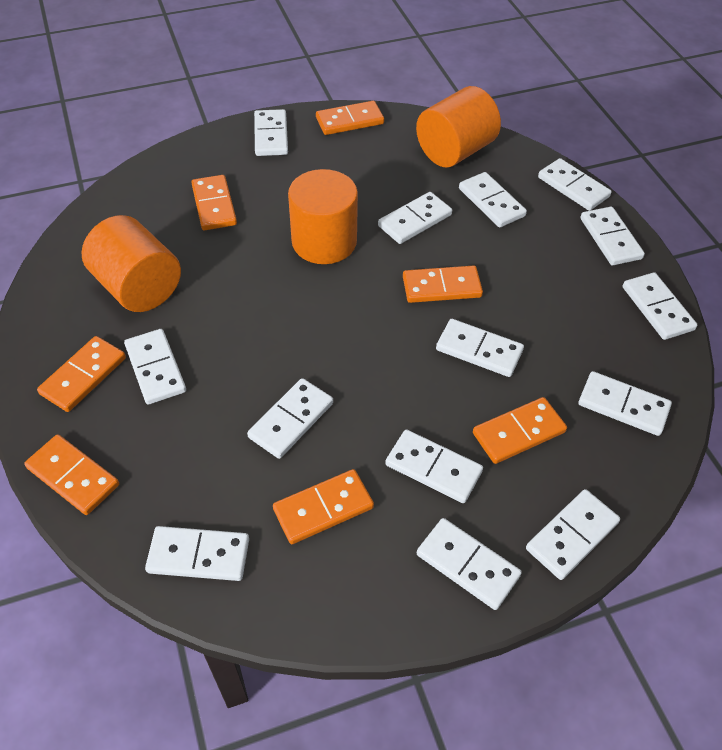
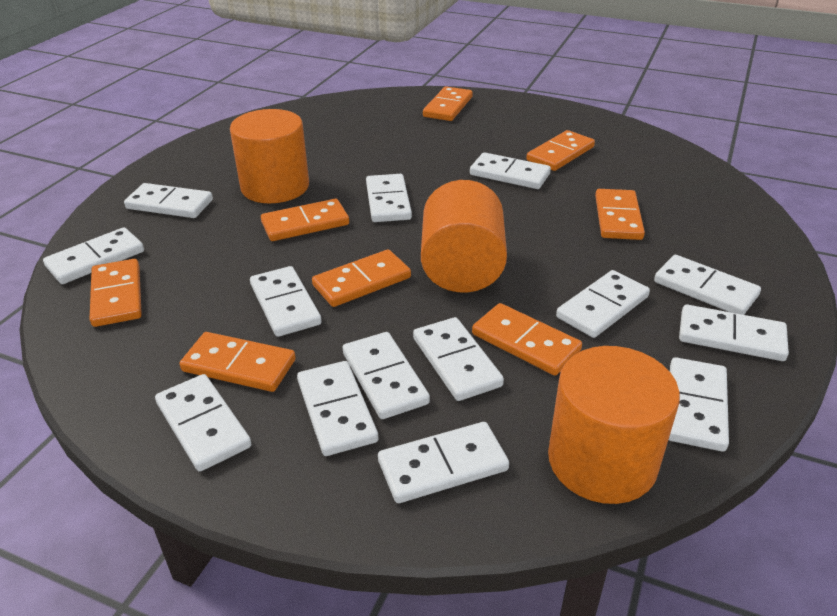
orange domino: 7 -> 8

